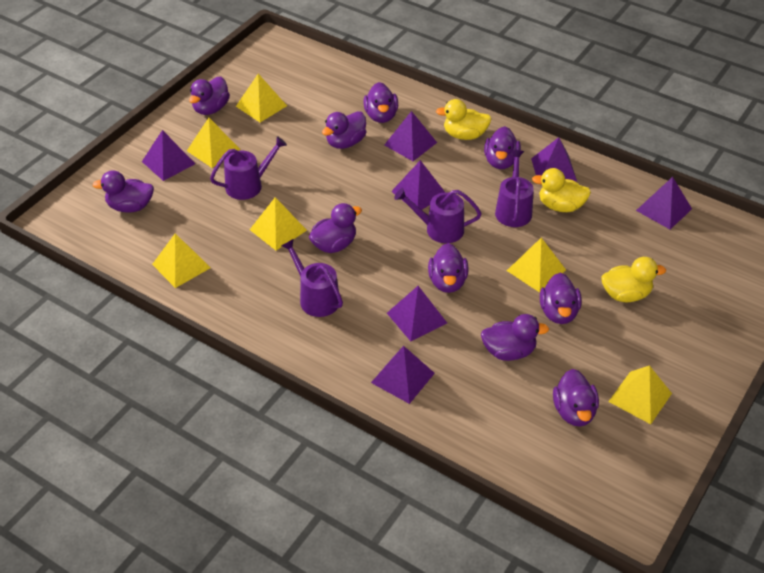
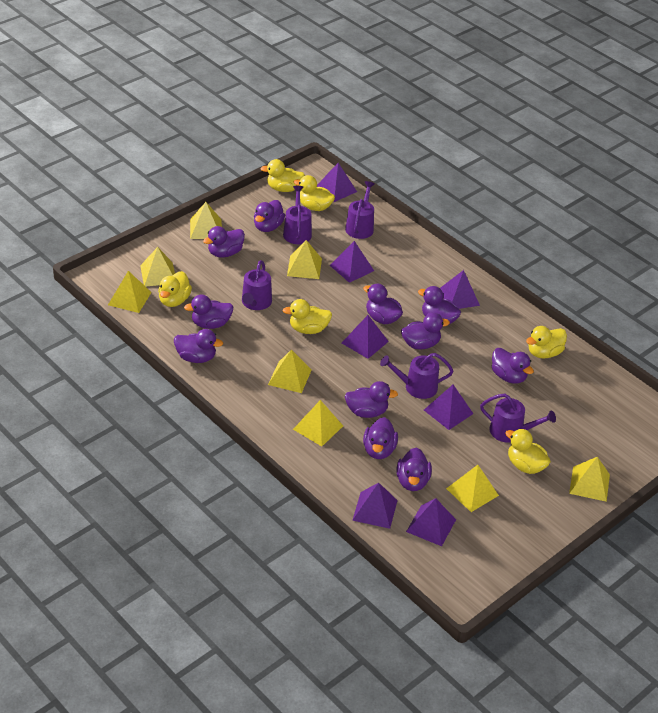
purple duck: 10 -> 11
purple watering can: 4 -> 5
yellow duck: 3 -> 6
yellow pyramid: 6 -> 8

